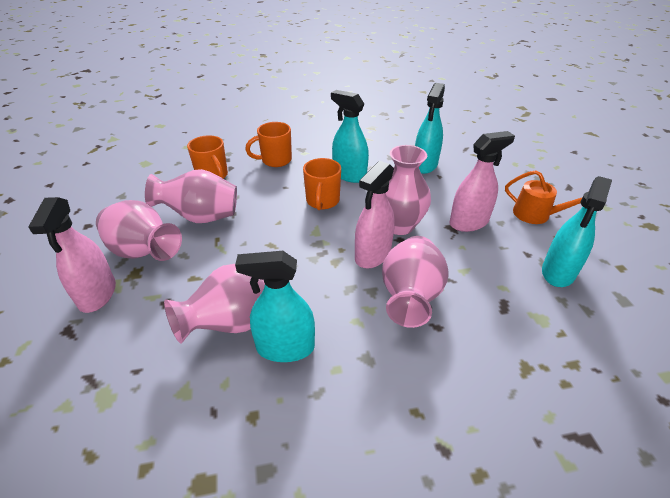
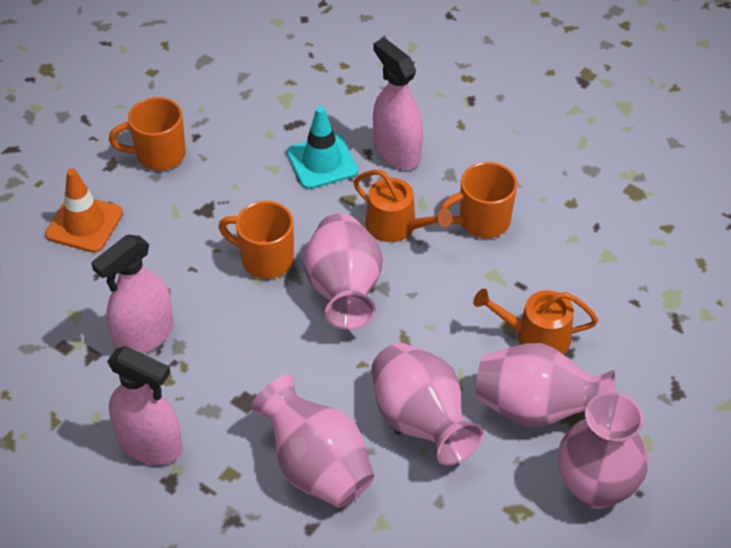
orange traffic cone: 0 -> 1
orange watering can: 1 -> 2
turquoise spray bottle: 4 -> 0
turquoise traffic cone: 0 -> 1

